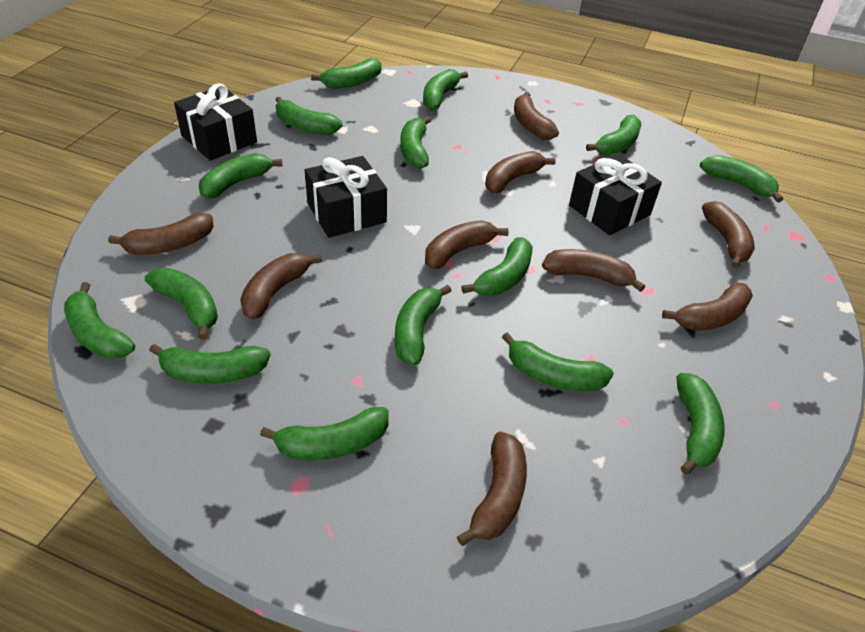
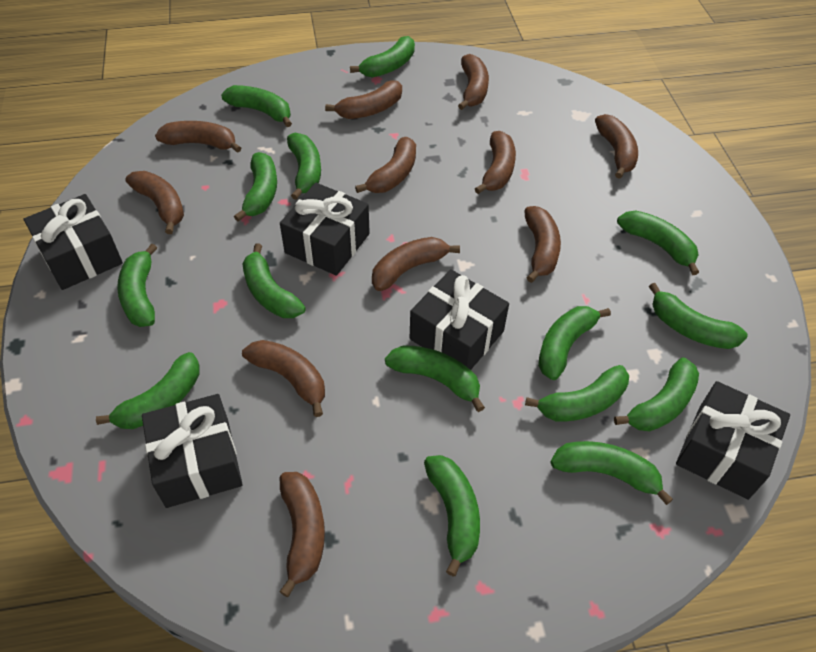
black gift: 3 -> 5
brown banana: 9 -> 11

